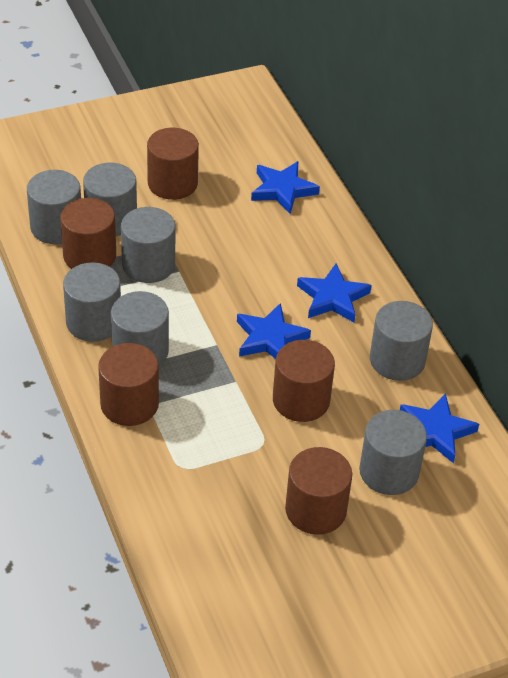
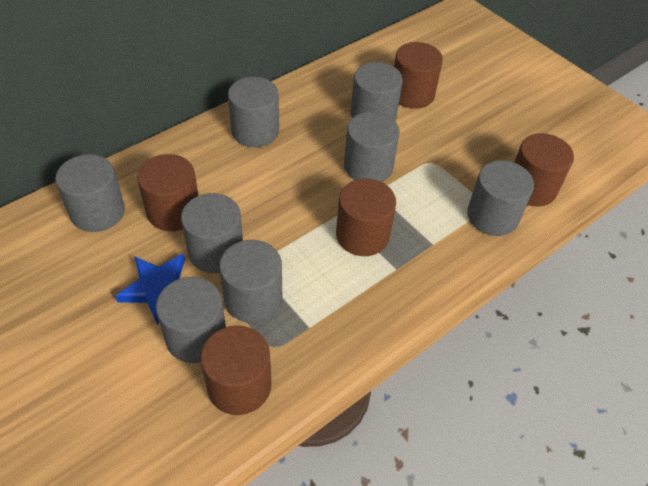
blue star: 4 -> 1
grey cylinder: 7 -> 8

